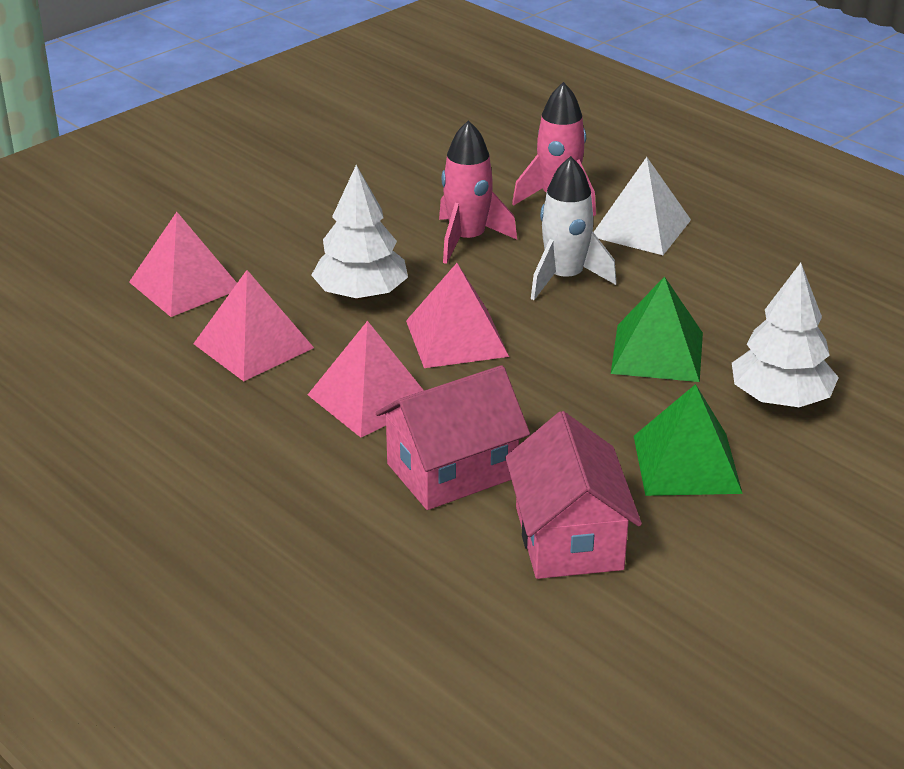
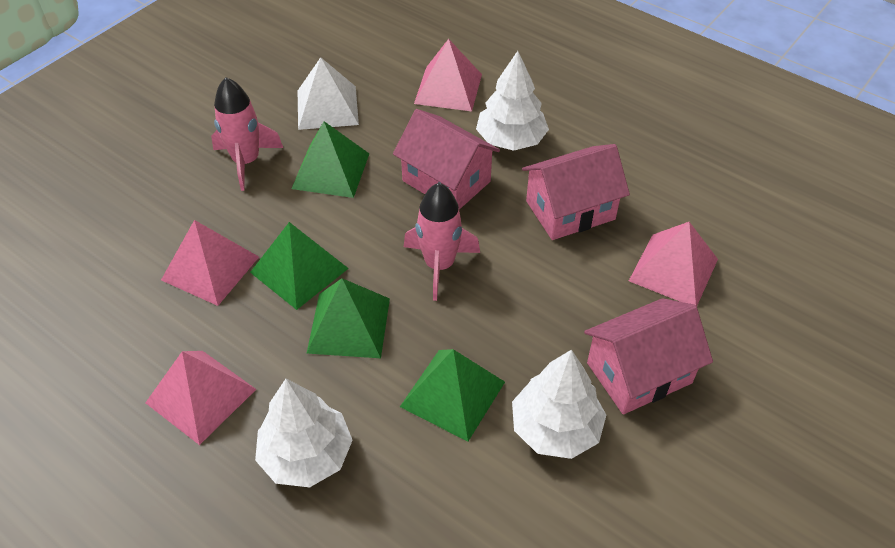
green pyramid: 2 -> 4
pink house: 2 -> 3
white rocket: 1 -> 0
white tree: 2 -> 3

